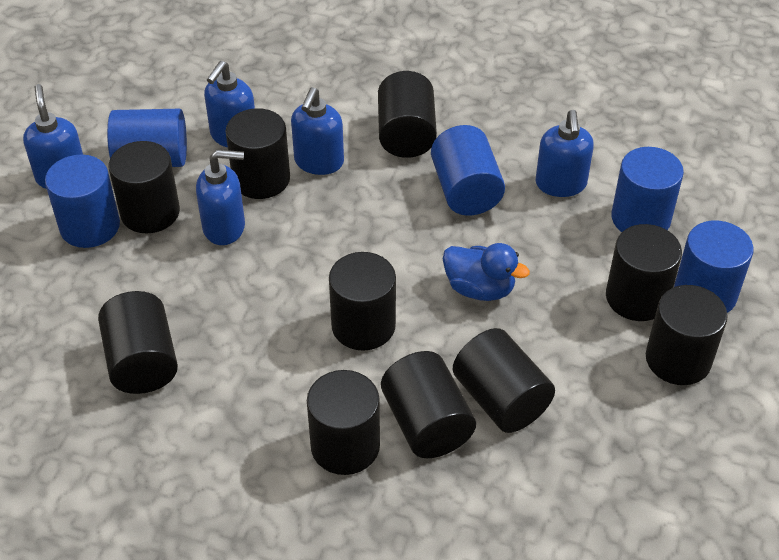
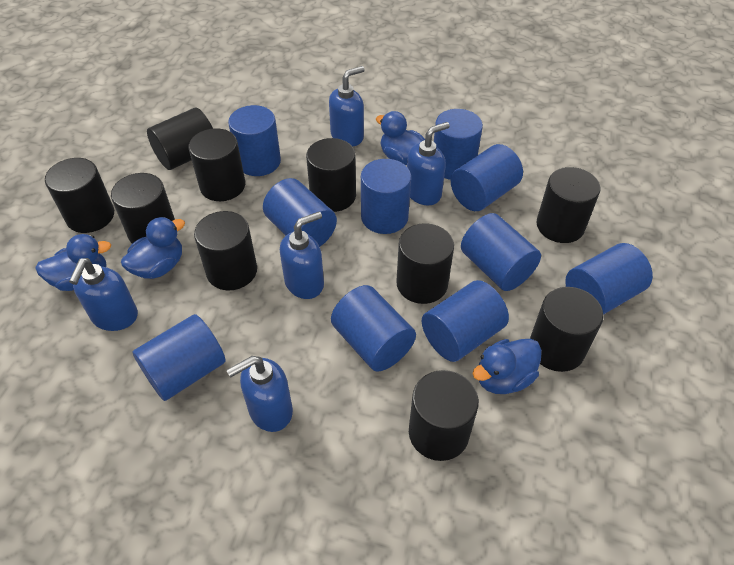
blue cylinder: 5 -> 10
blue duck: 1 -> 4

